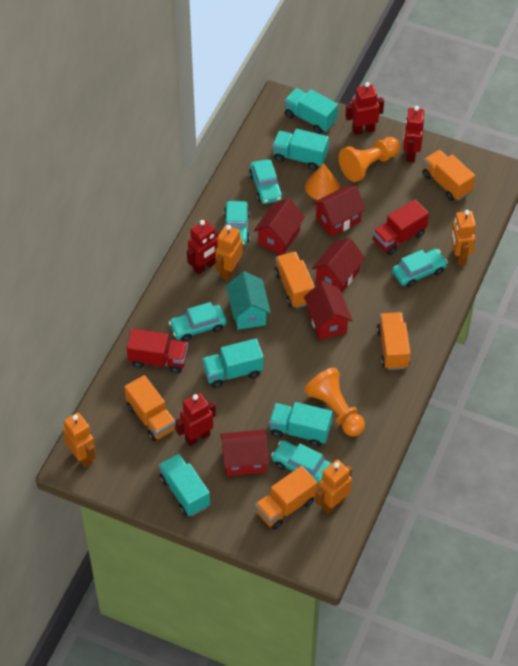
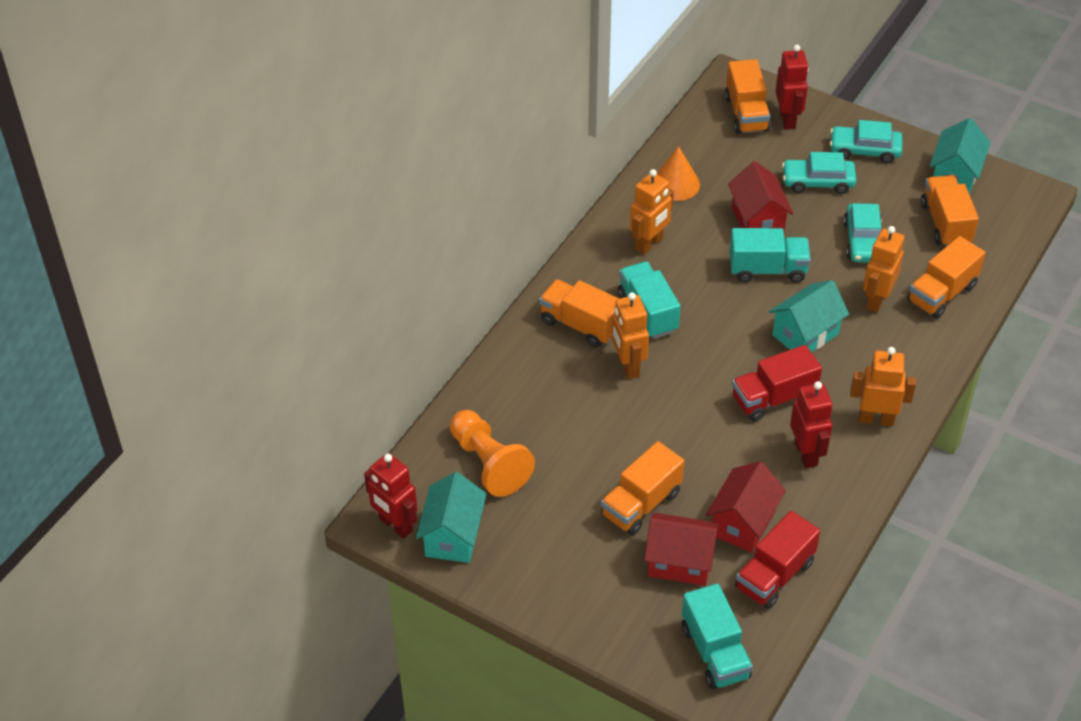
orange pawn: 2 -> 1
red house: 5 -> 3
red robot: 4 -> 3
turquoise car: 5 -> 3
turquoise house: 1 -> 3
turquoise truck: 5 -> 3

